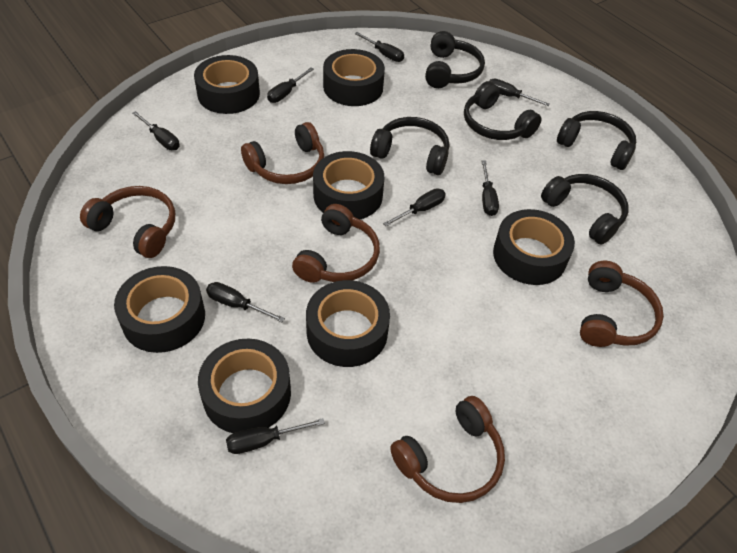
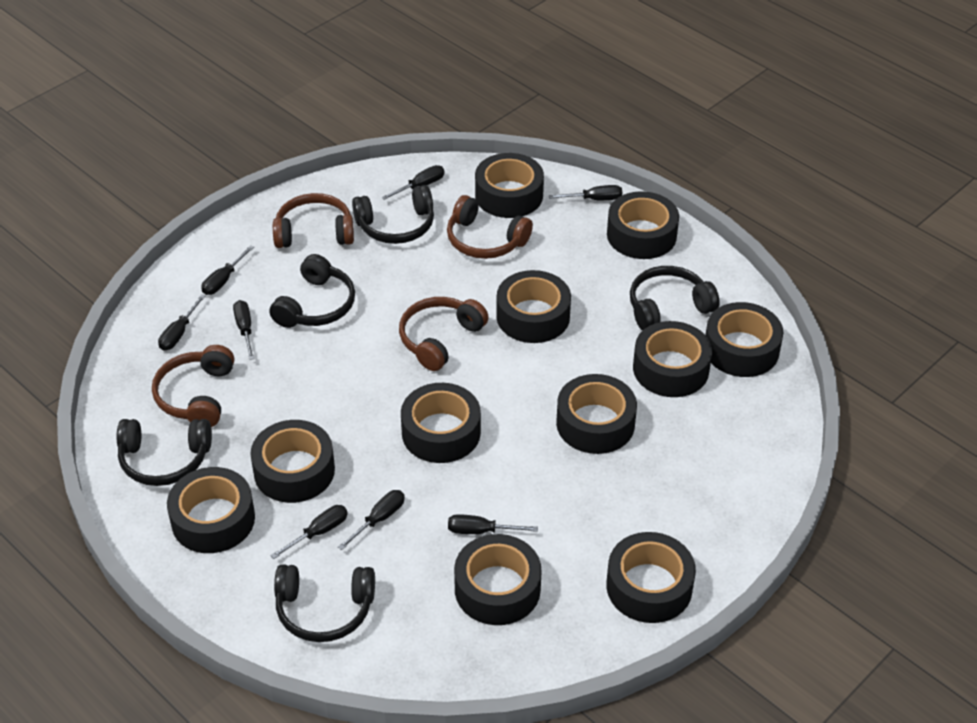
black tape: 7 -> 11
brown headphones: 5 -> 4

